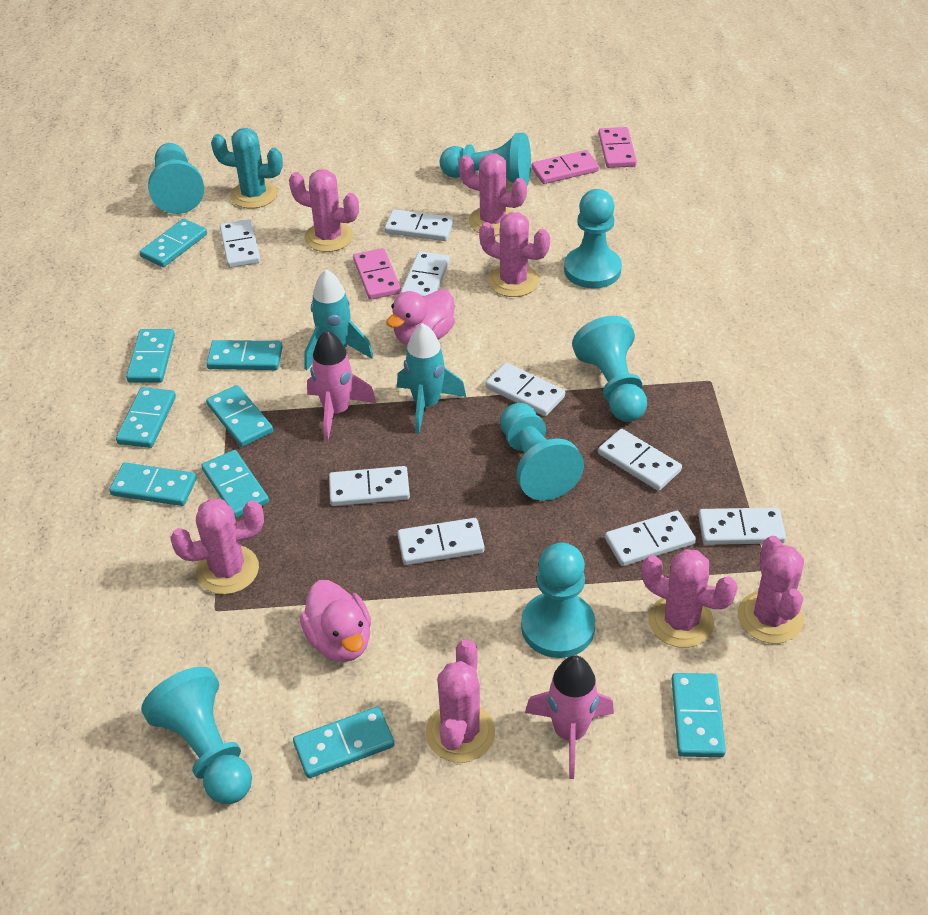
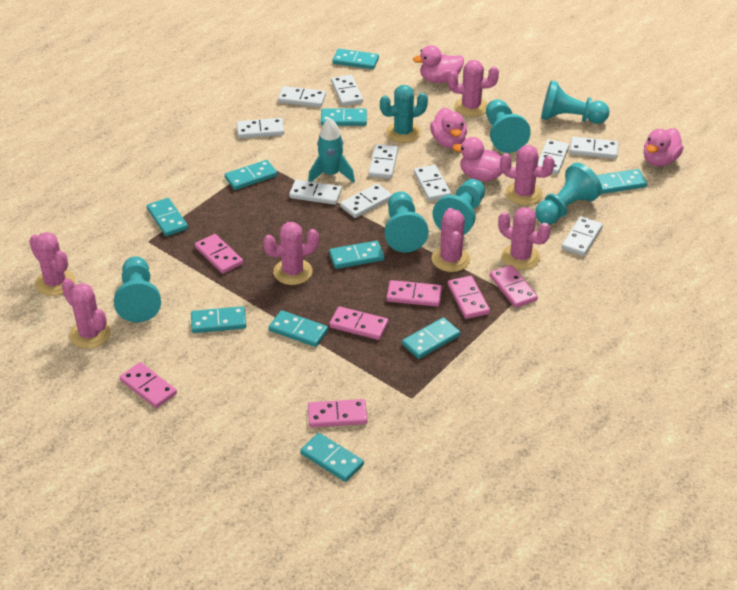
pink domino: 3 -> 7
pink duck: 2 -> 4
pink rocket: 2 -> 0
turquoise domino: 9 -> 10
turquoise pawn: 7 -> 6
turquoise rocket: 2 -> 1
white domino: 9 -> 10

